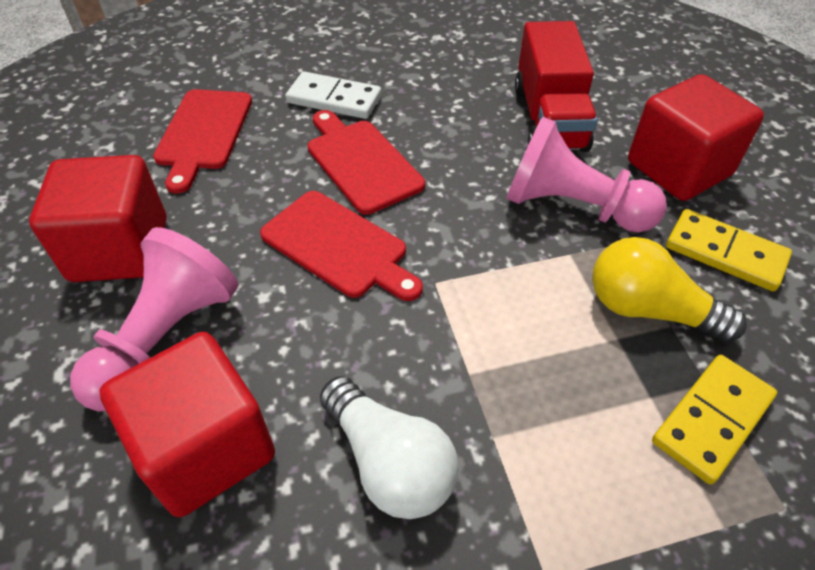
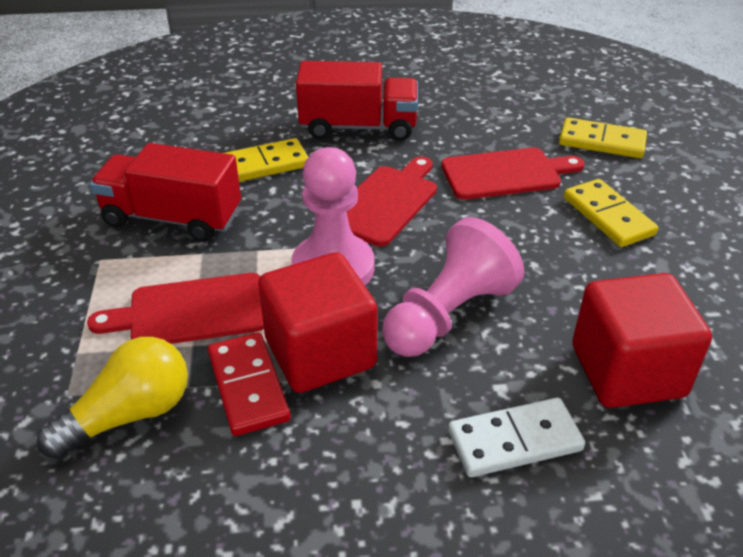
red cube: 3 -> 2
red domino: 0 -> 1
red truck: 1 -> 2
white light bulb: 1 -> 0
yellow domino: 2 -> 3

